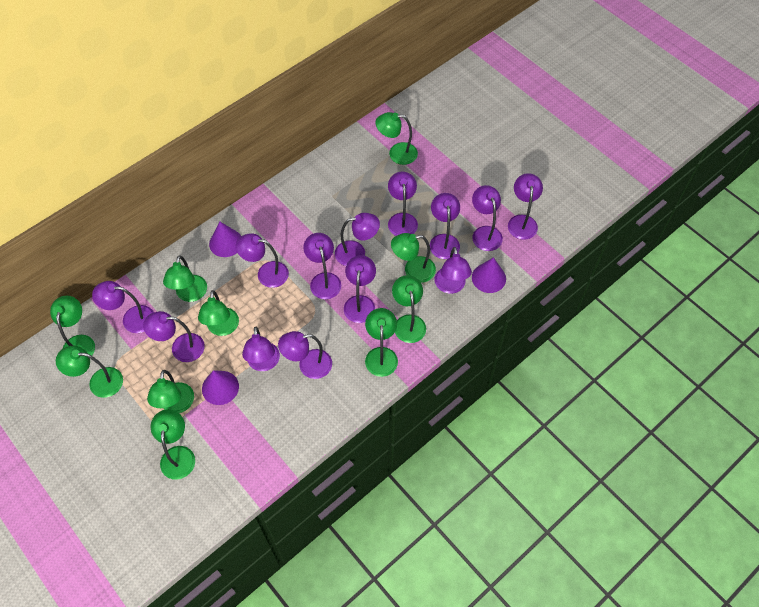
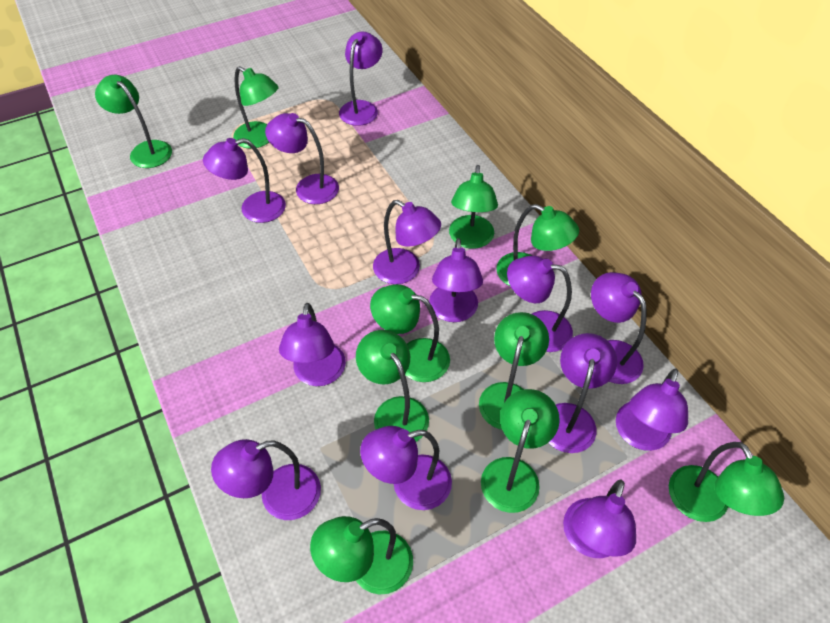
purple cone: 3 -> 0

